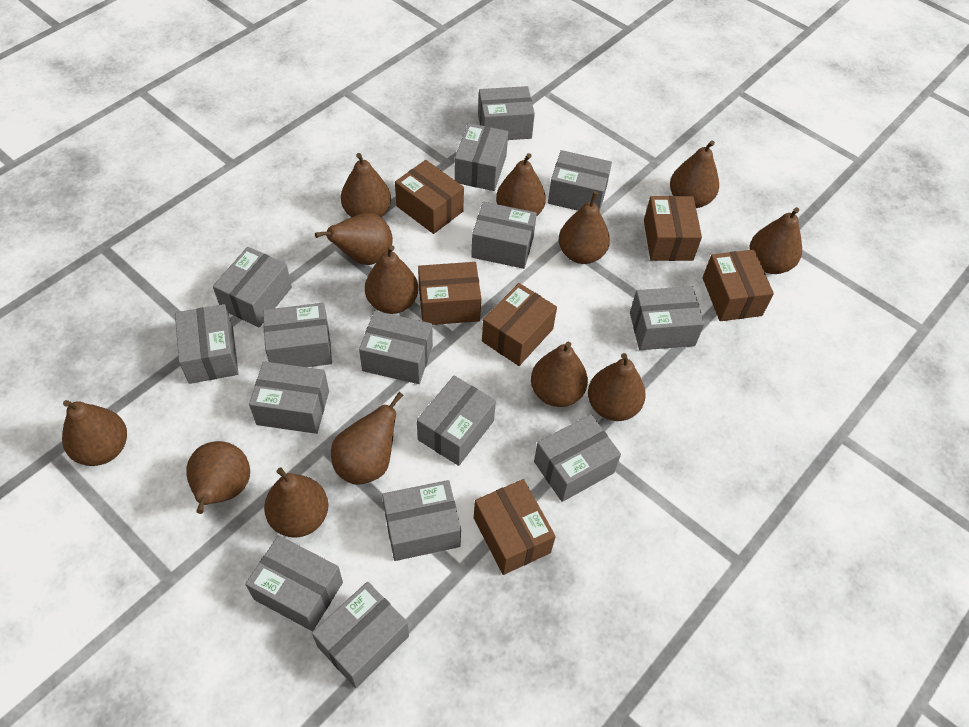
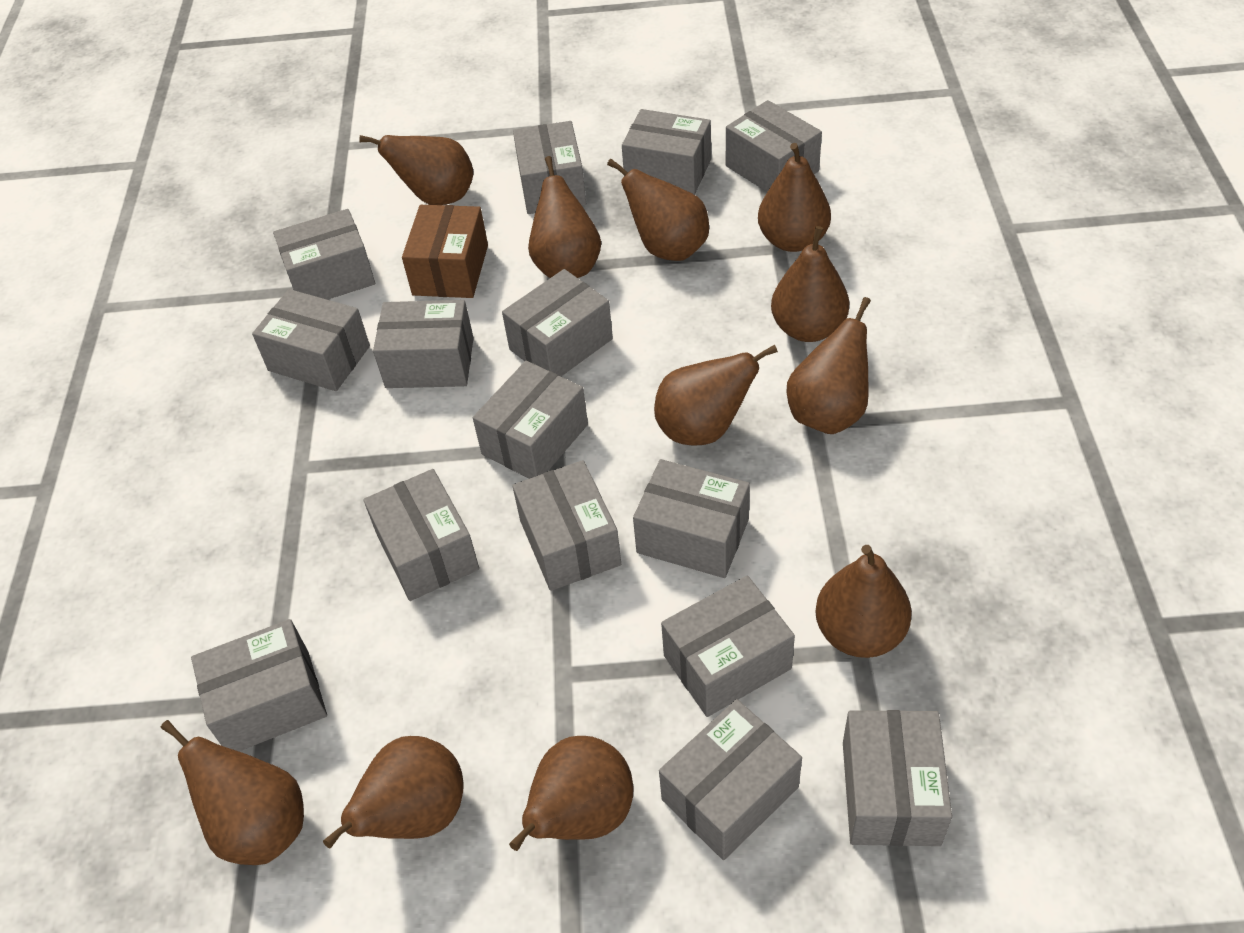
brown box: 6 -> 1
brown pear: 13 -> 11

